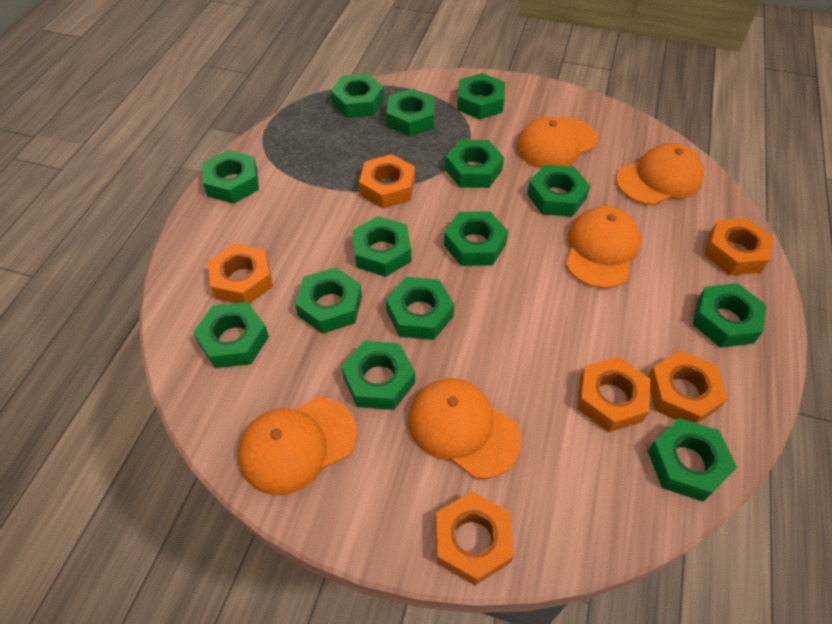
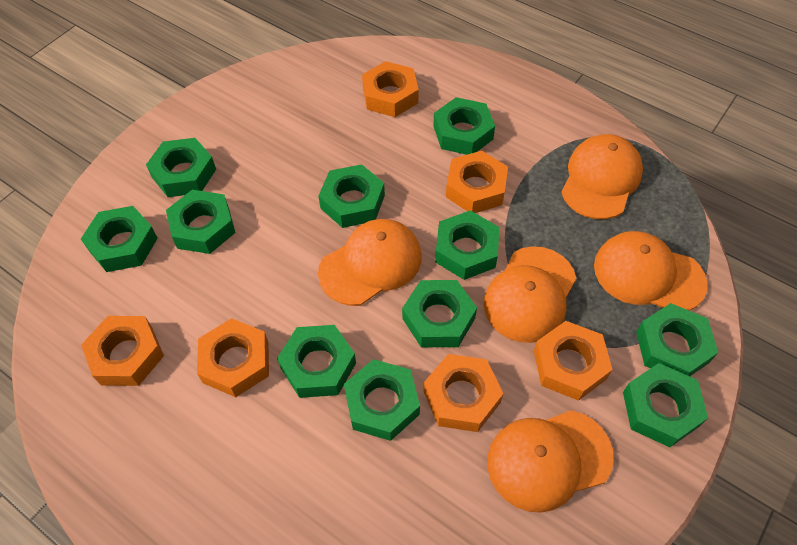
green nut: 14 -> 11

